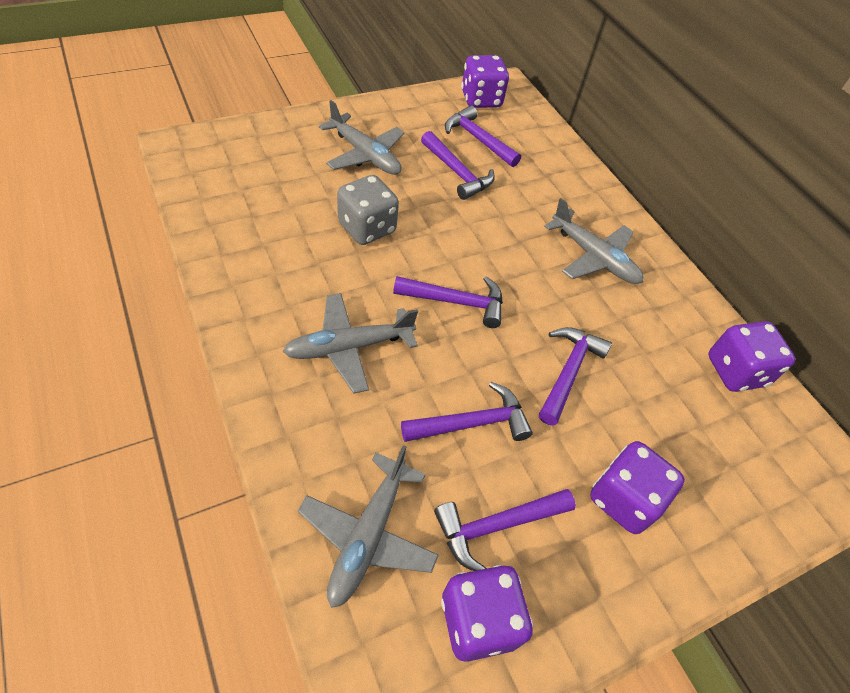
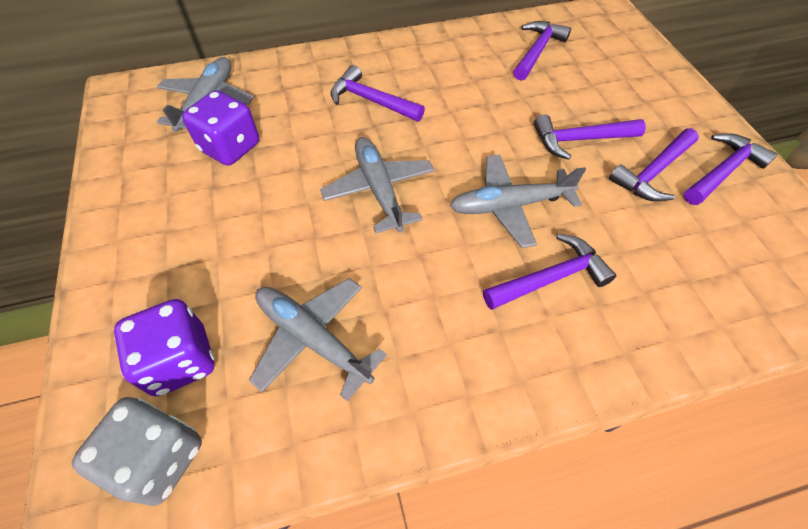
purple dice: 4 -> 2

